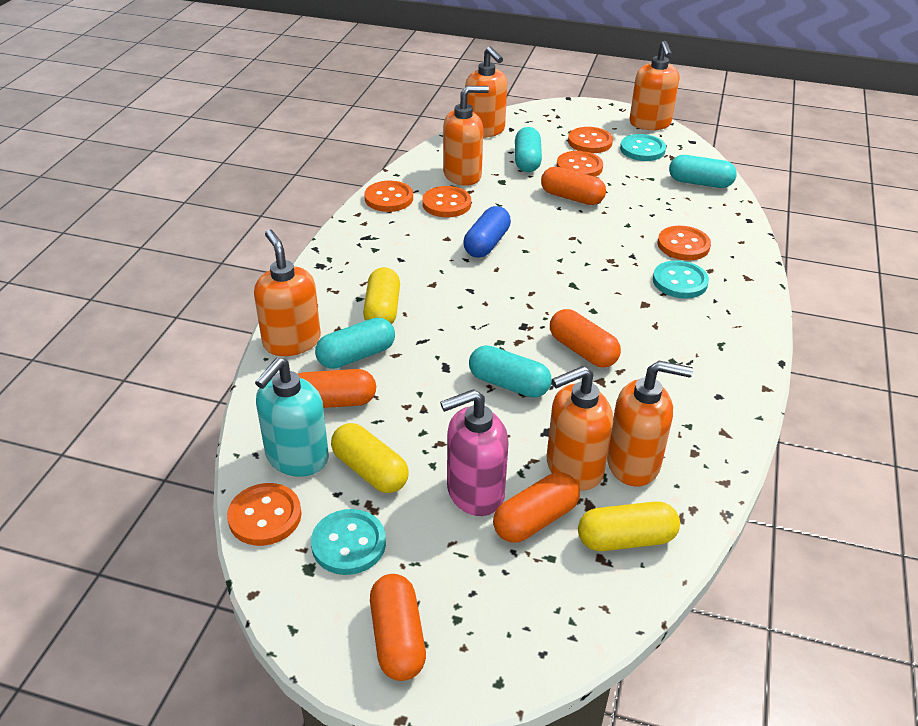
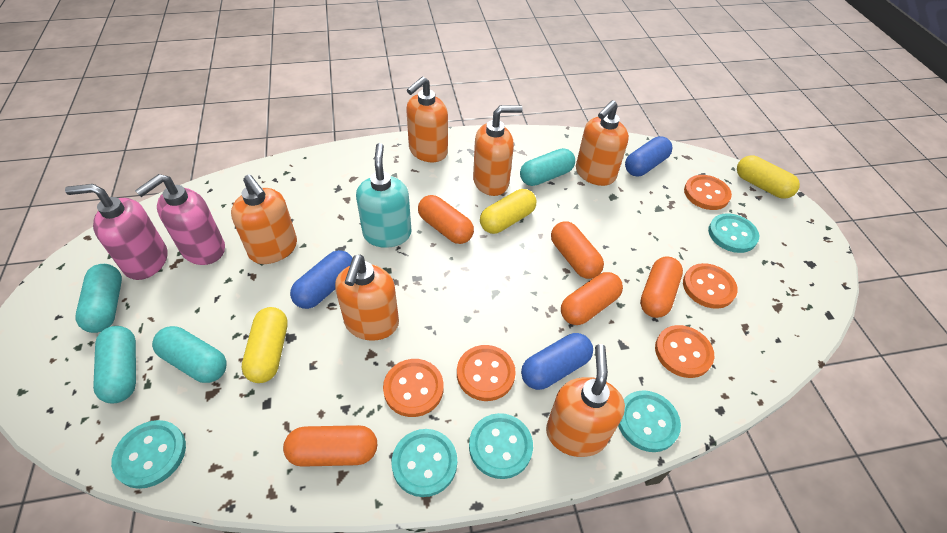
blue capsule: 1 -> 3
orange button: 6 -> 5
pink soap dispenser: 1 -> 2
turquoise button: 3 -> 5

